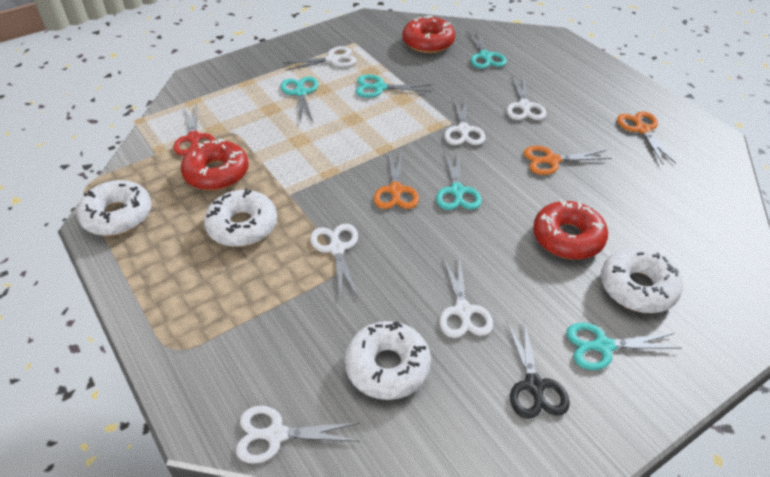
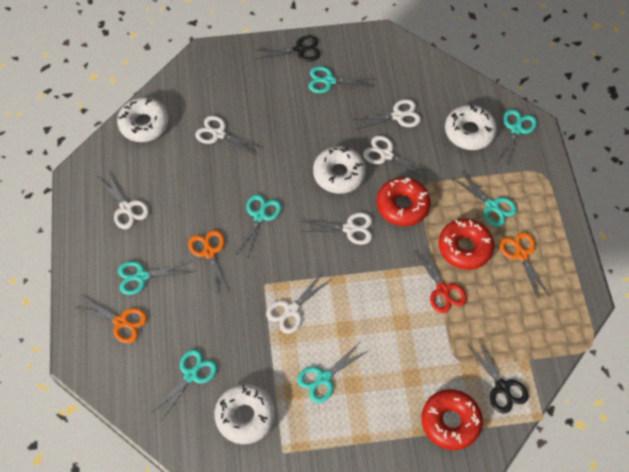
black scissors: 1 -> 2
turquoise scissors: 5 -> 7

